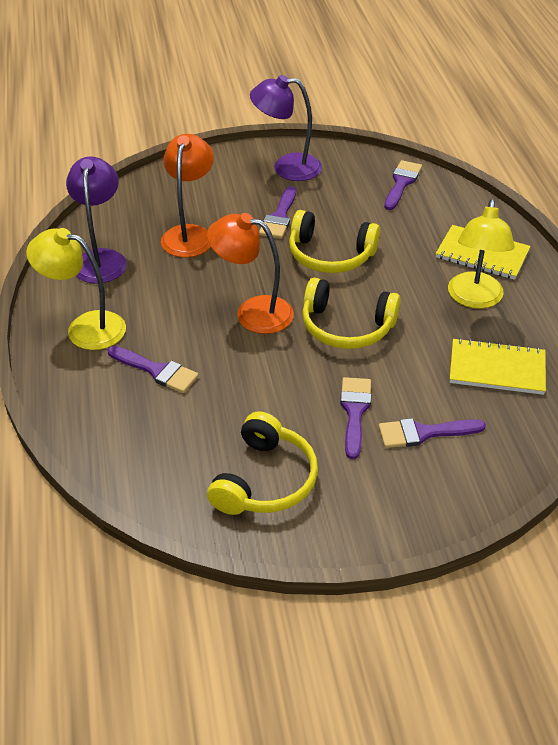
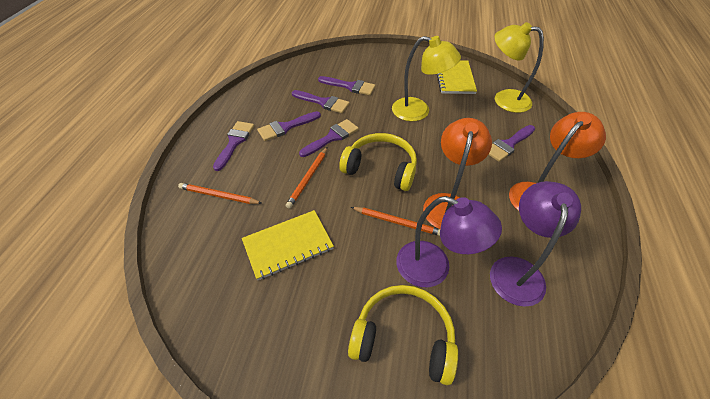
orange pencil: 0 -> 3
purple brush: 5 -> 6
yellow headphones: 3 -> 2

